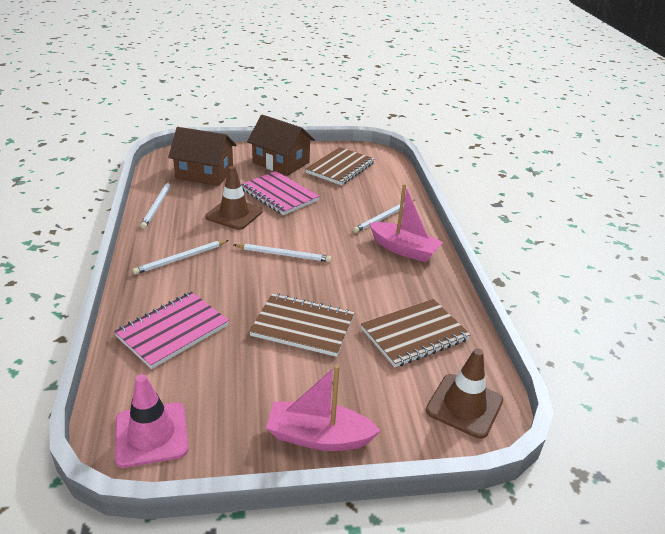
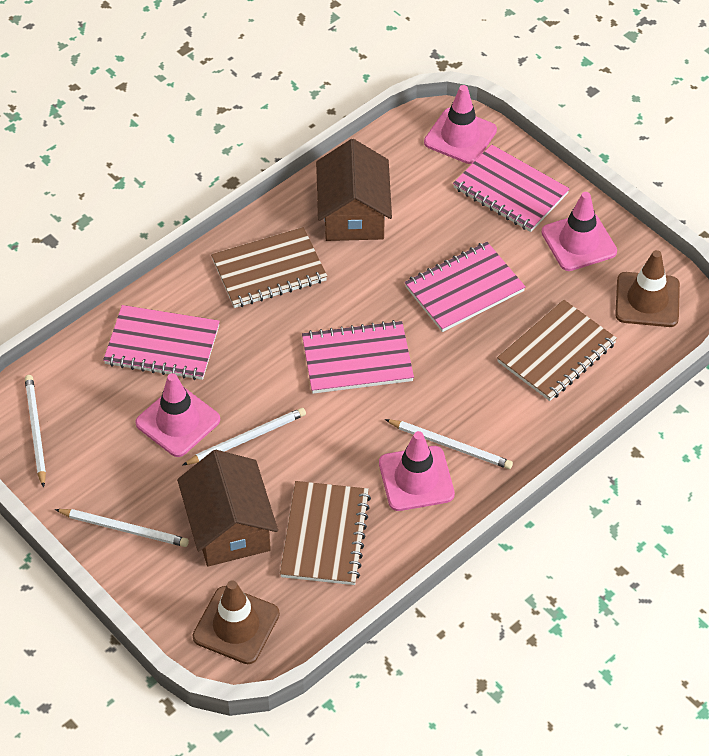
pink boat: 2 -> 0
pink notebook: 2 -> 4
pink traffic cone: 1 -> 4

